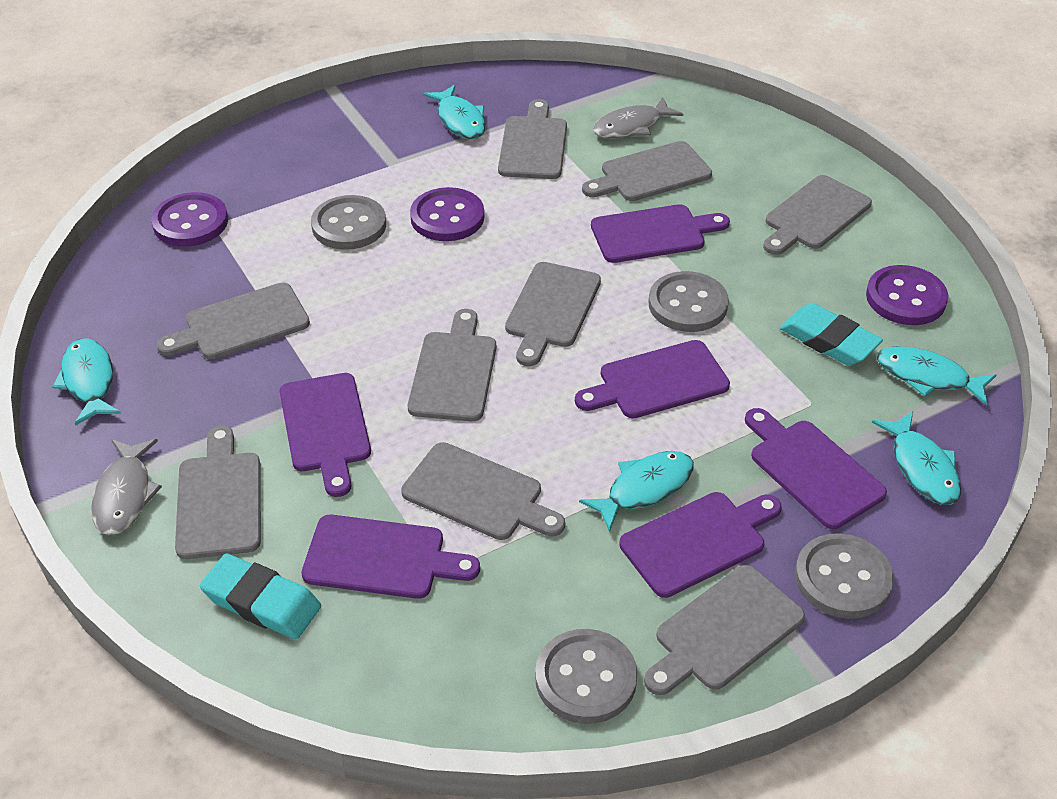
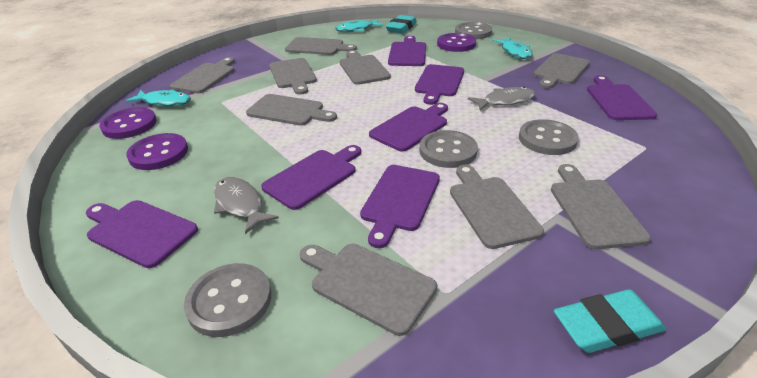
purple cutting board: 6 -> 7
turquoise fish: 5 -> 3

